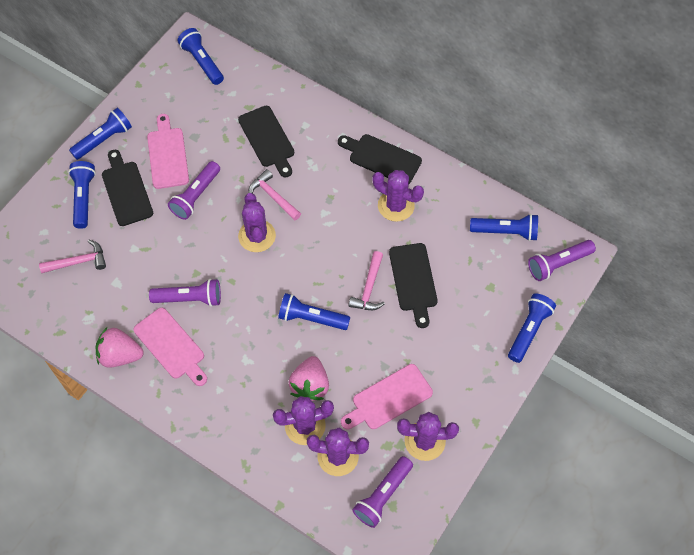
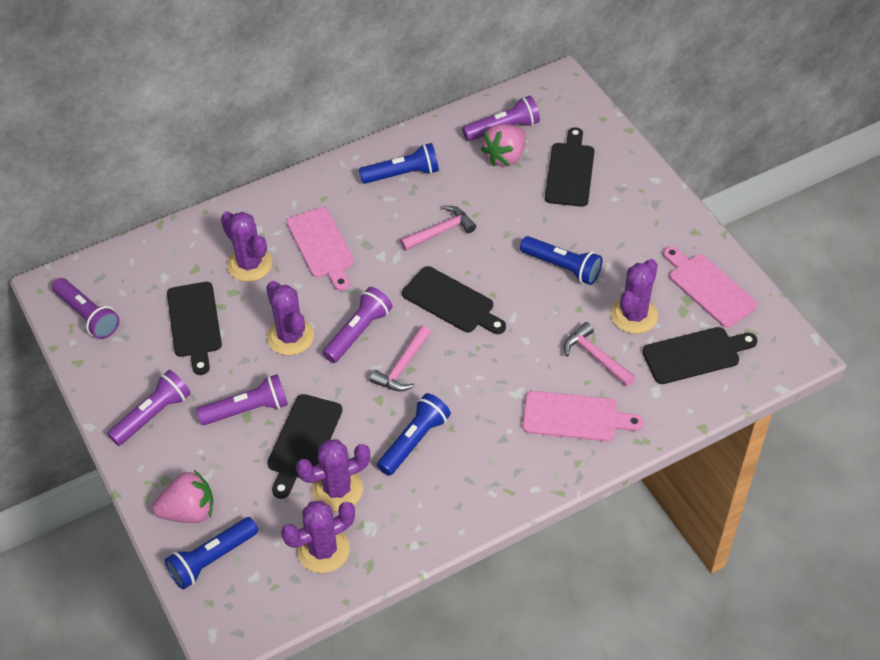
black cutting board: 4 -> 5
blue flashlight: 6 -> 4
purple flashlight: 4 -> 5

